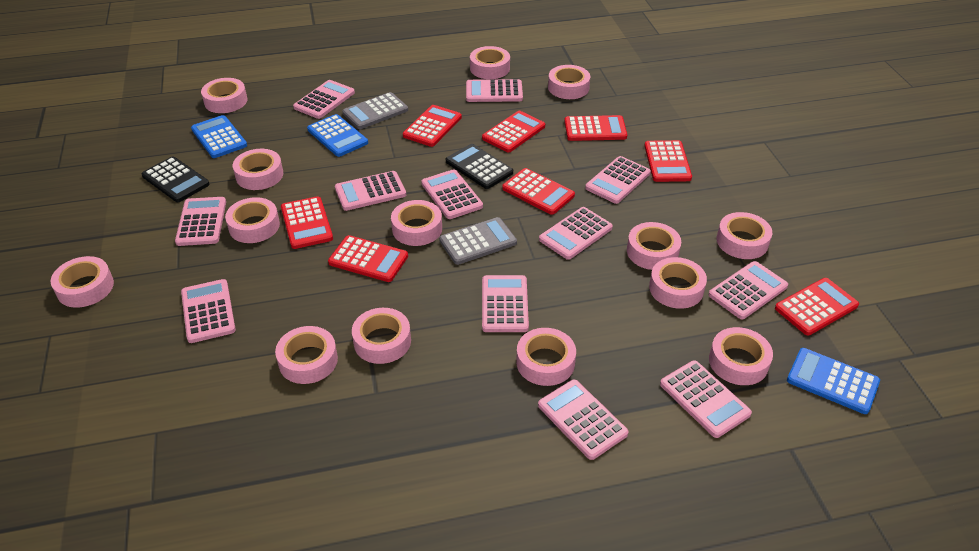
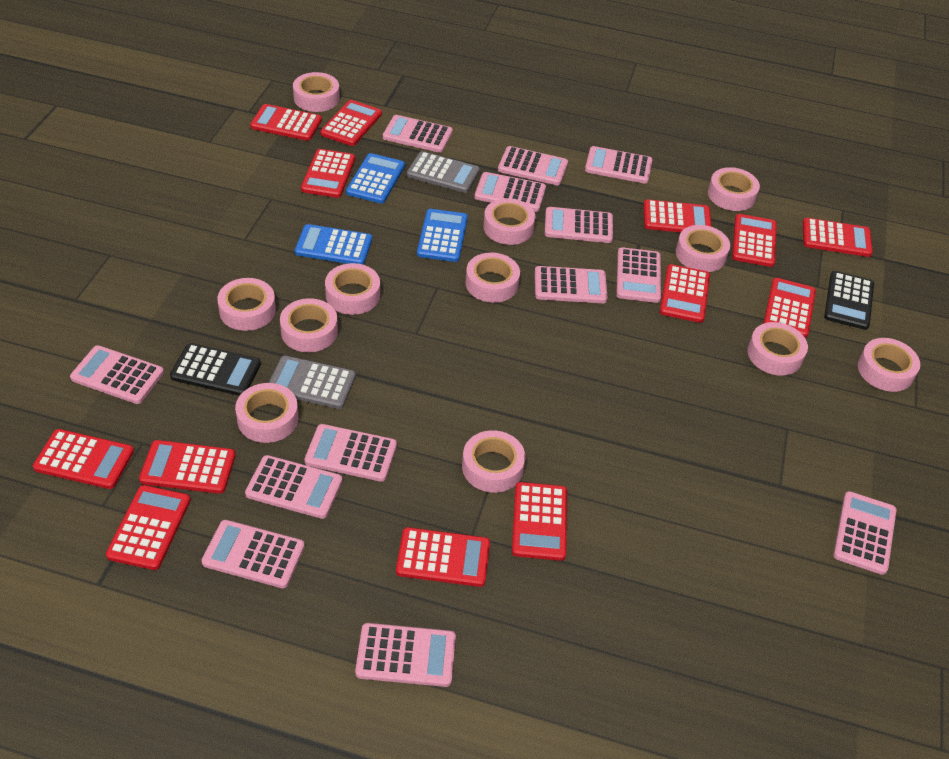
pink calculator: 12 -> 13
pink tape: 14 -> 12
red calculator: 8 -> 13

